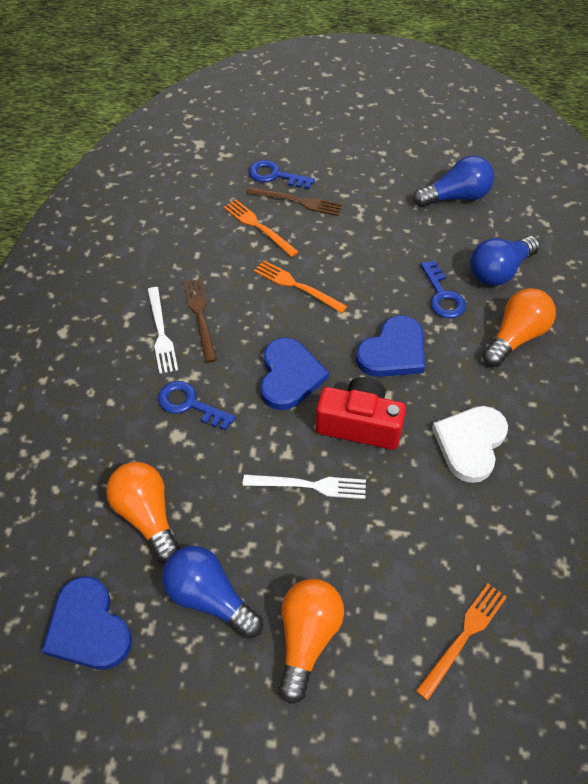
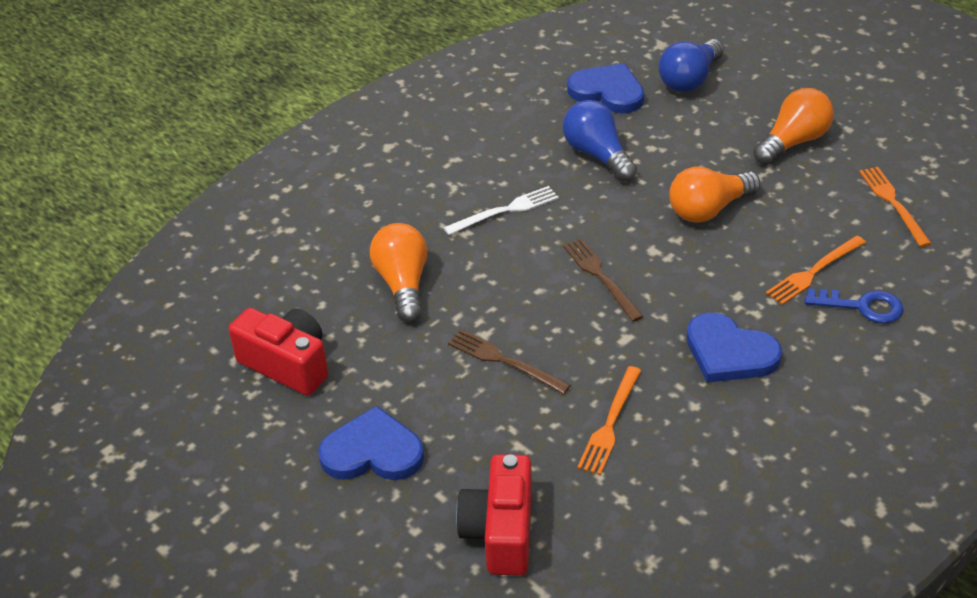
blue key: 3 -> 1
blue light bulb: 3 -> 2
red camera: 1 -> 2
white fork: 2 -> 1
white heart: 1 -> 0

